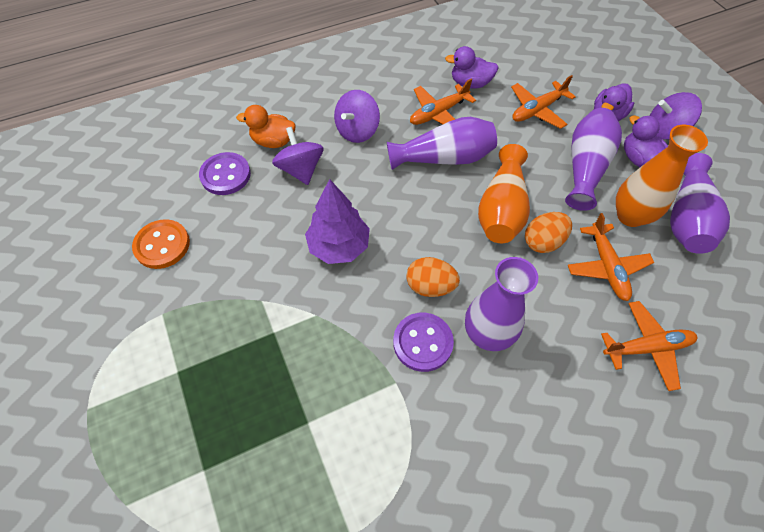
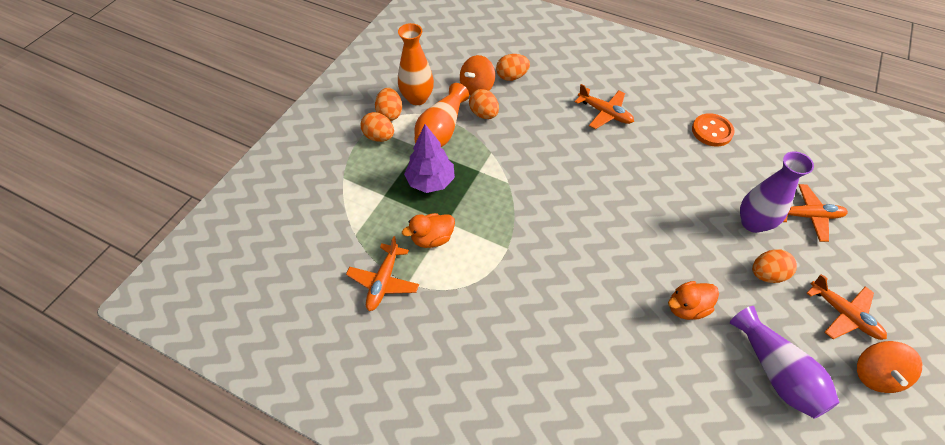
orange duck: 1 -> 2
orange egg: 2 -> 5
orange spinning top: 0 -> 2
purple button: 2 -> 0
purple duck: 3 -> 0
purple spinning top: 3 -> 0
purple vase: 4 -> 2

